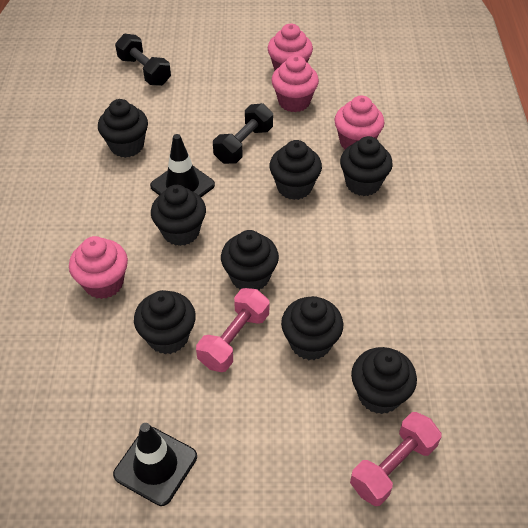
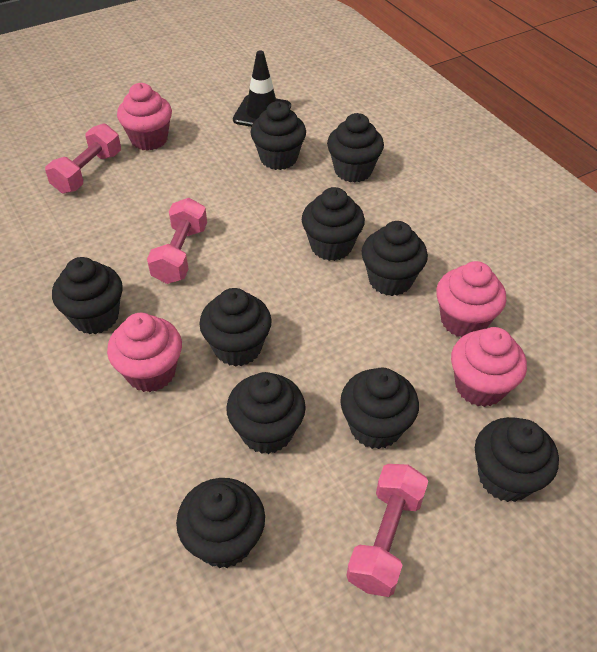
black cupcake: 8 -> 10
black dumbbell: 2 -> 0
black traffic cone: 2 -> 1
pink dumbbell: 2 -> 3

